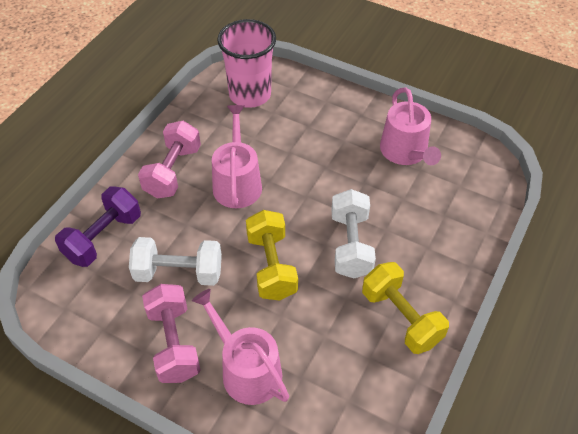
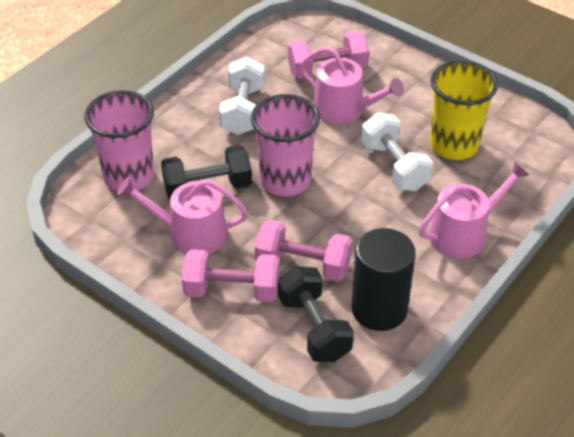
black cylinder: 0 -> 1
black dumbbell: 0 -> 2
pink cup: 1 -> 2
pink dumbbell: 2 -> 3
purple dumbbell: 1 -> 0
yellow cup: 0 -> 1
yellow dumbbell: 2 -> 0

